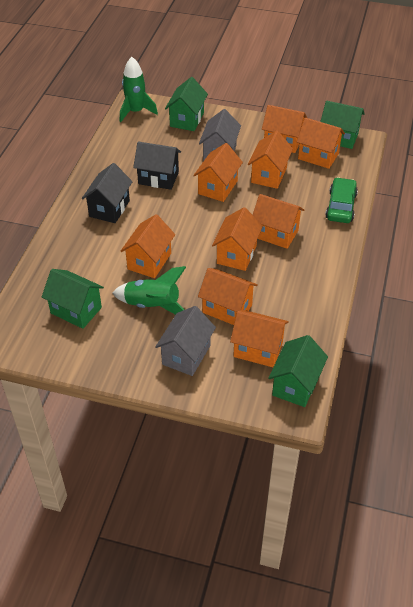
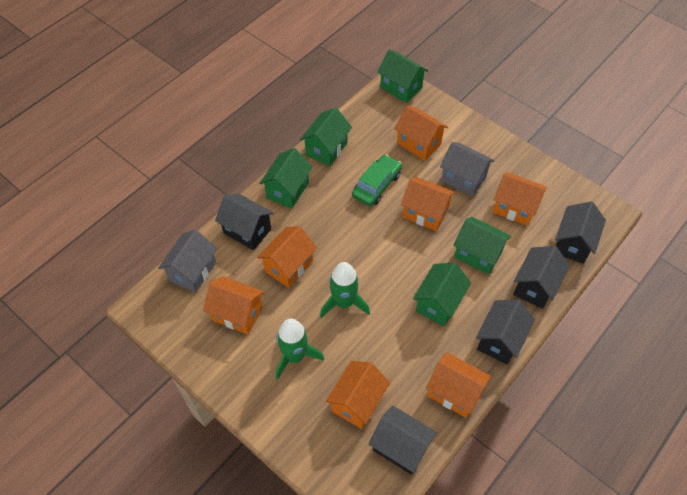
black house: 2 -> 5
green house: 4 -> 5
orange house: 9 -> 7

